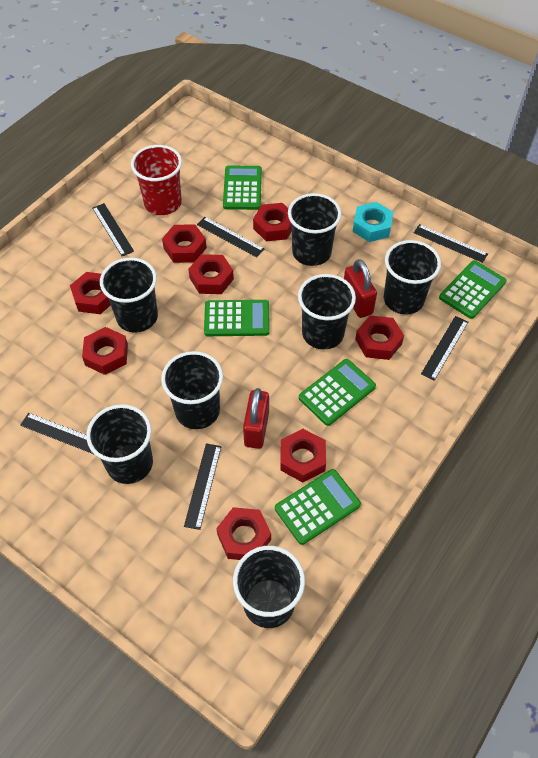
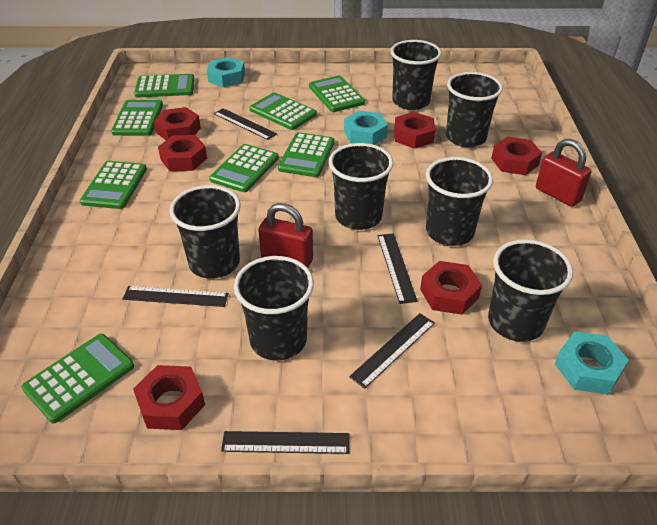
black ruler: 6 -> 5
green calculator: 5 -> 8
red cup: 1 -> 0
red nut: 8 -> 6
turquoise nut: 1 -> 3

